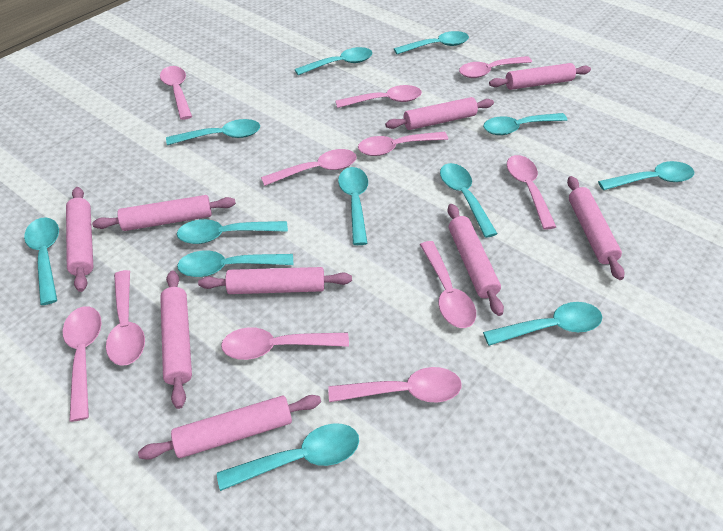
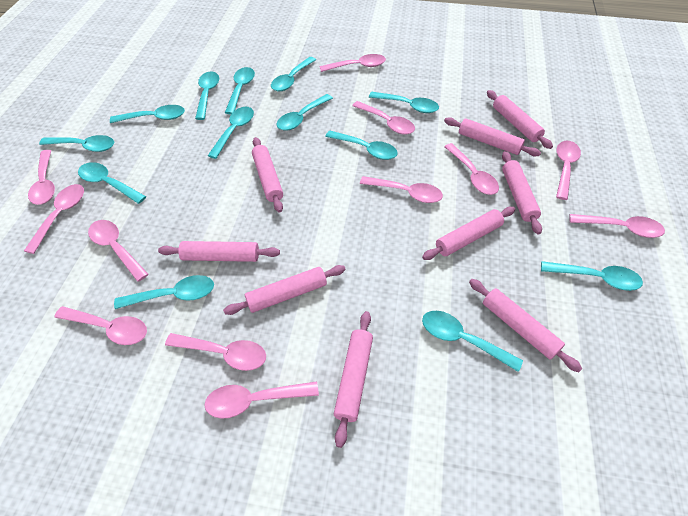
pink spoon: 11 -> 12
turquoise spoon: 12 -> 13

